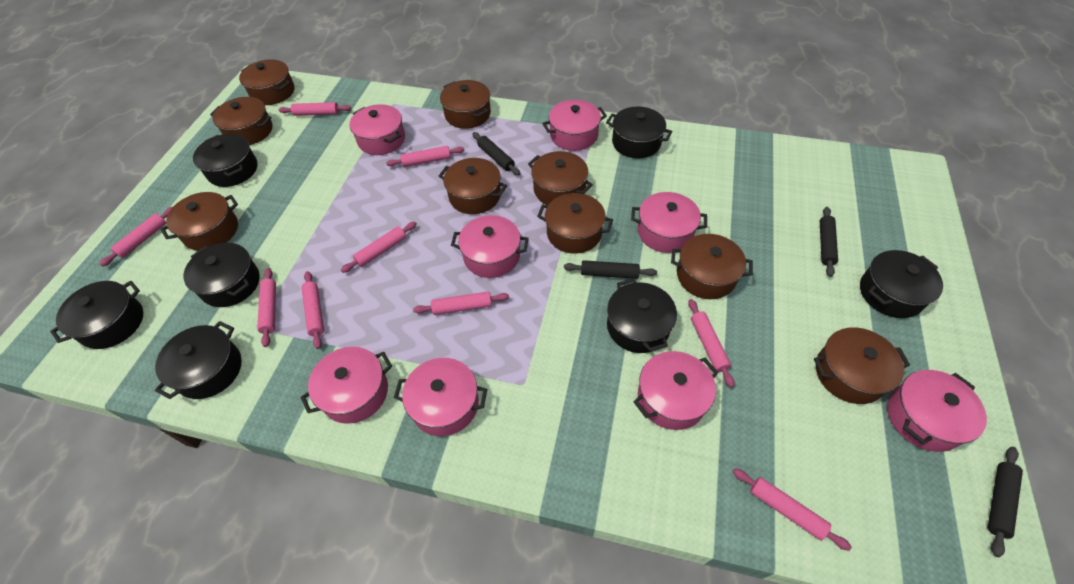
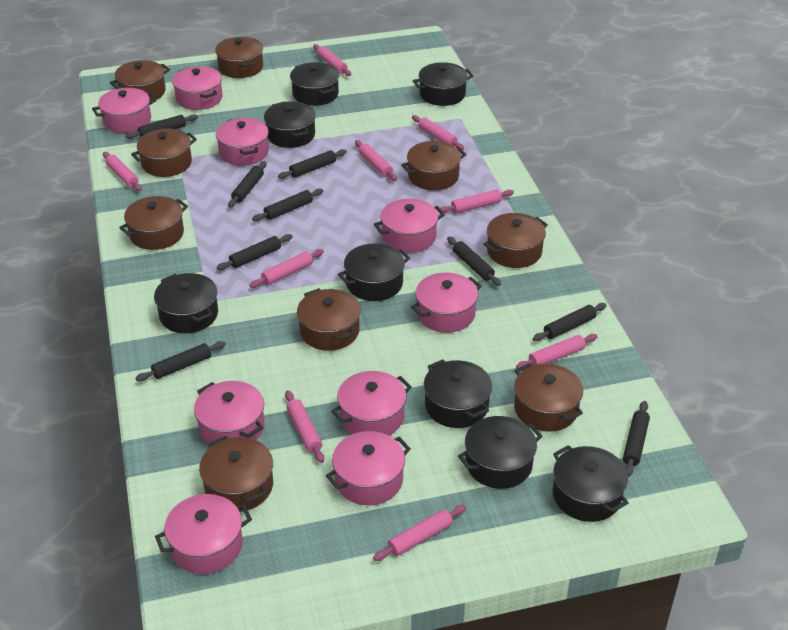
black pot: 7 -> 8
black rolling pin: 4 -> 9
pink pot: 8 -> 9

